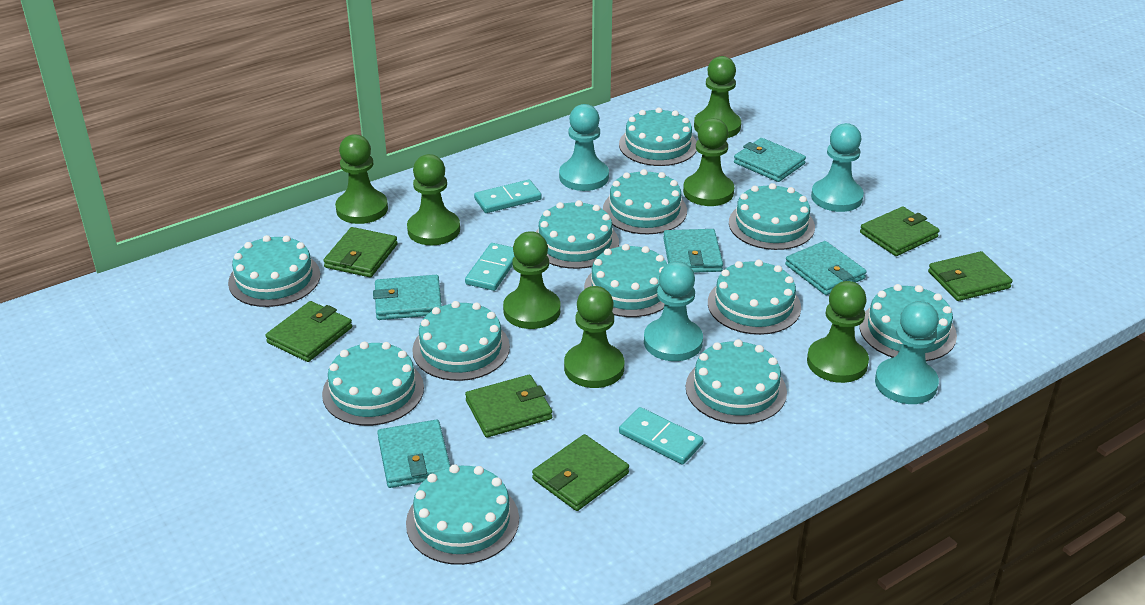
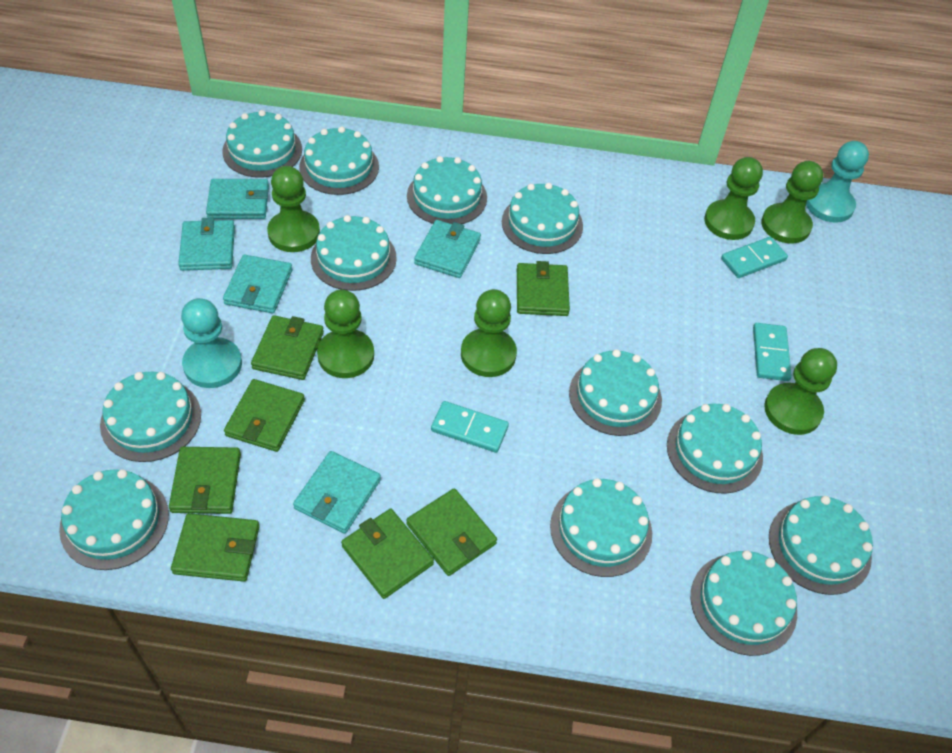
green pawn: 7 -> 6
green wallet: 6 -> 7
turquoise pawn: 4 -> 2

